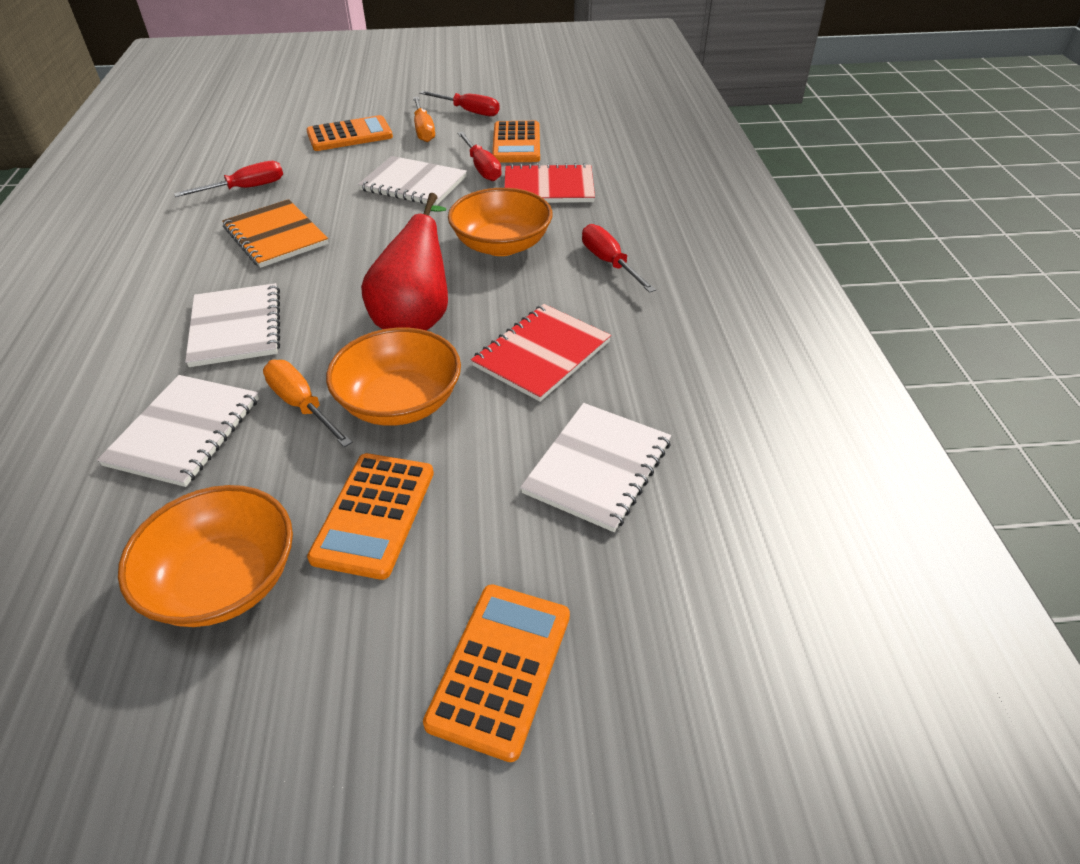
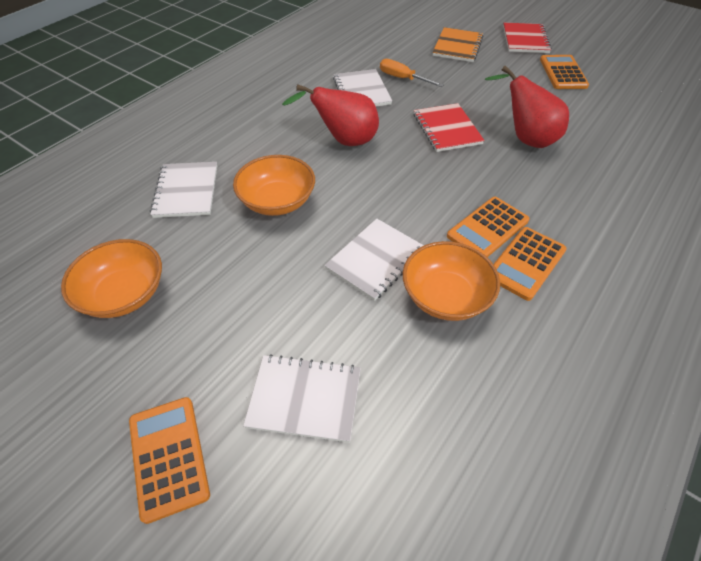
orange screwdriver: 2 -> 1
red pear: 1 -> 2
red screwdriver: 4 -> 0

